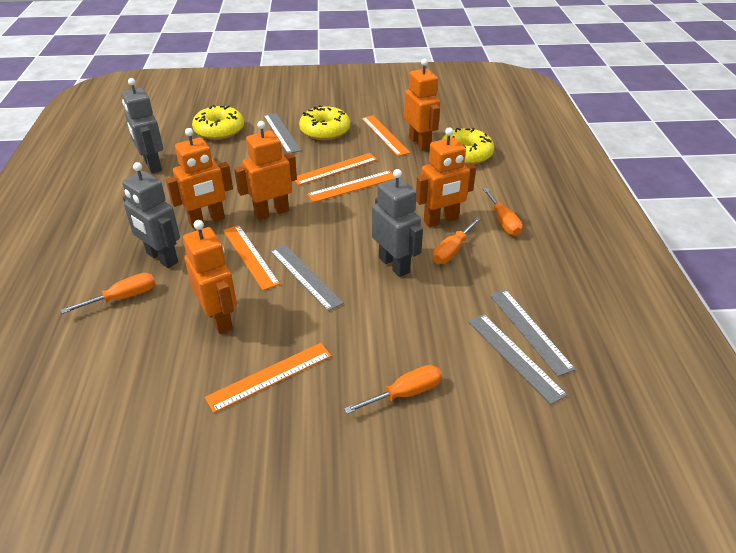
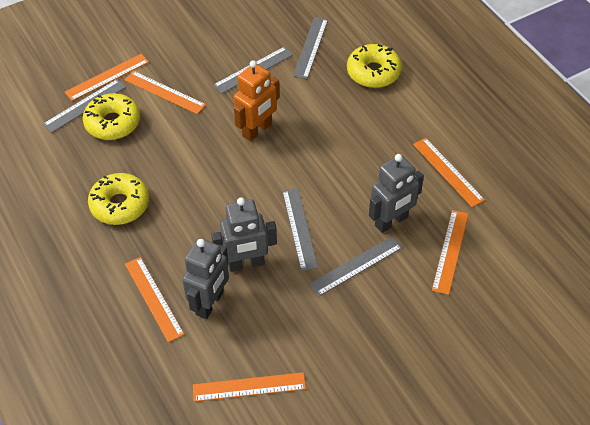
grey ruler: 4 -> 5
orange robot: 5 -> 1
orange ruler: 5 -> 6
orange screwdriver: 4 -> 0

